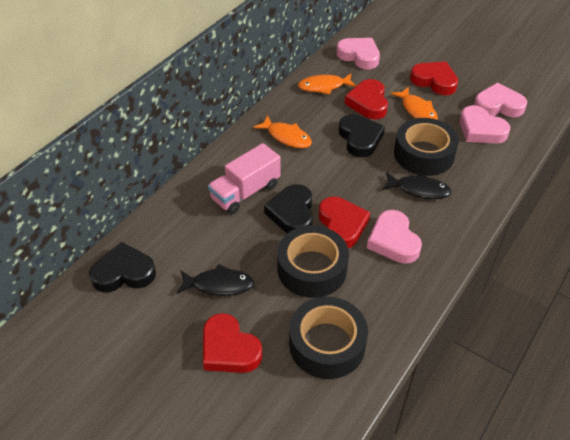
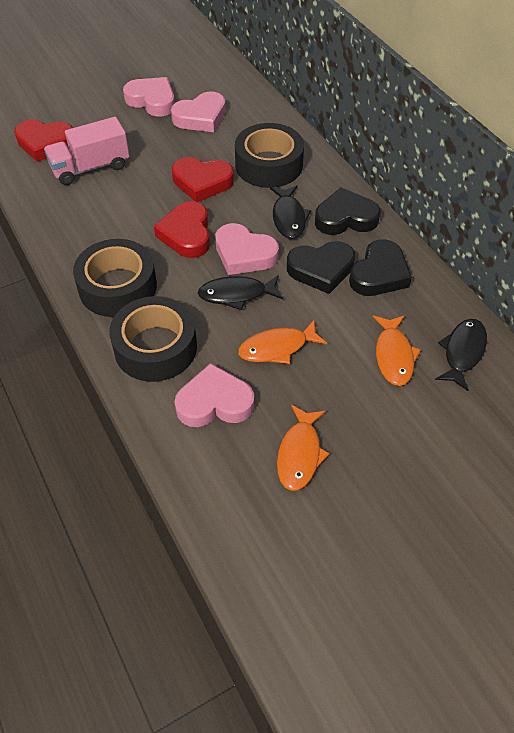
black fish: 2 -> 3
red heart: 4 -> 3

